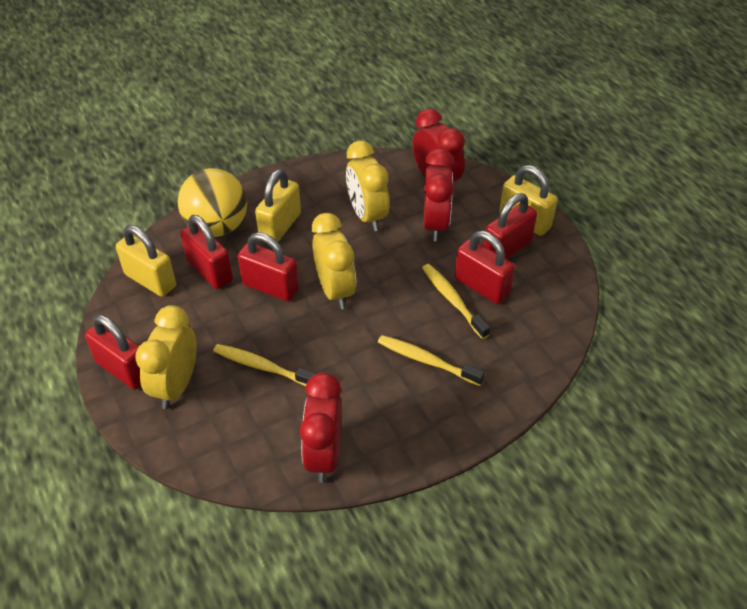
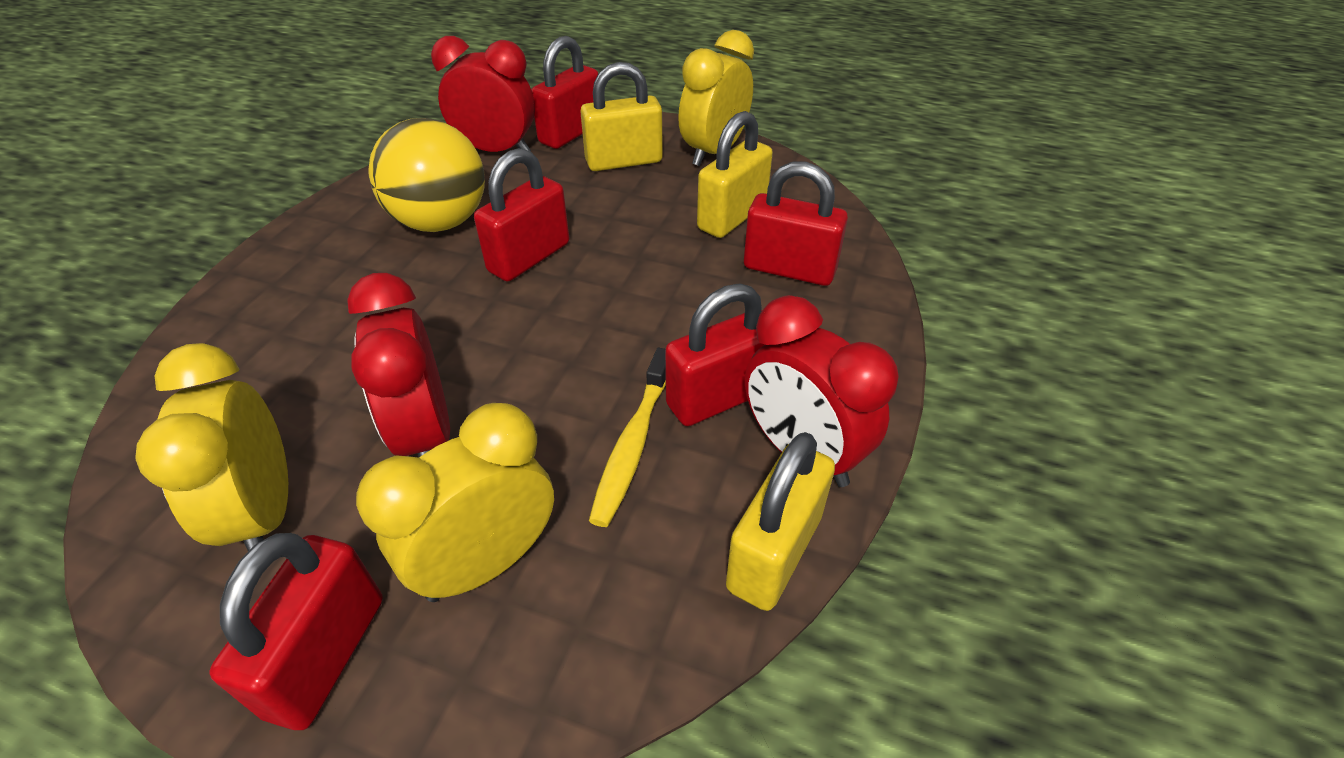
yellow toothbrush: 3 -> 1

